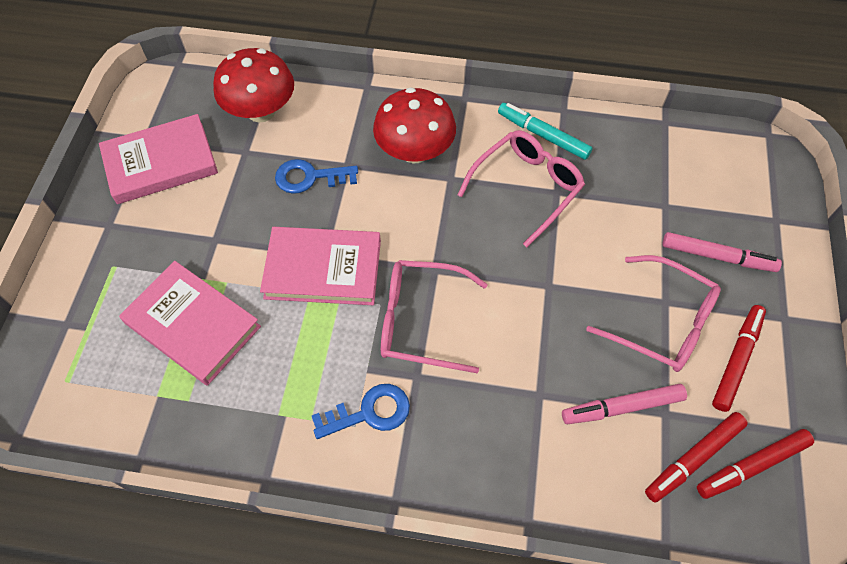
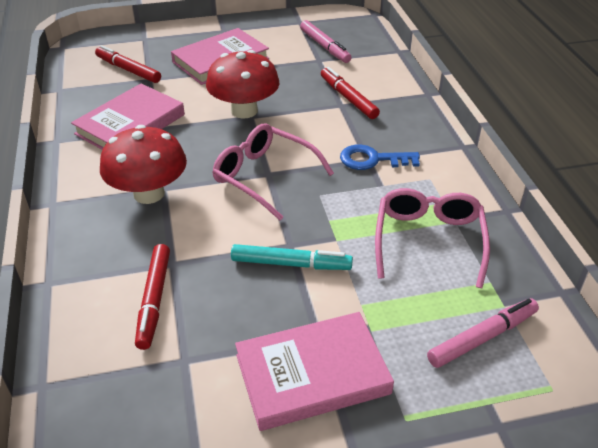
blue key: 2 -> 1
pink glasses: 3 -> 2

